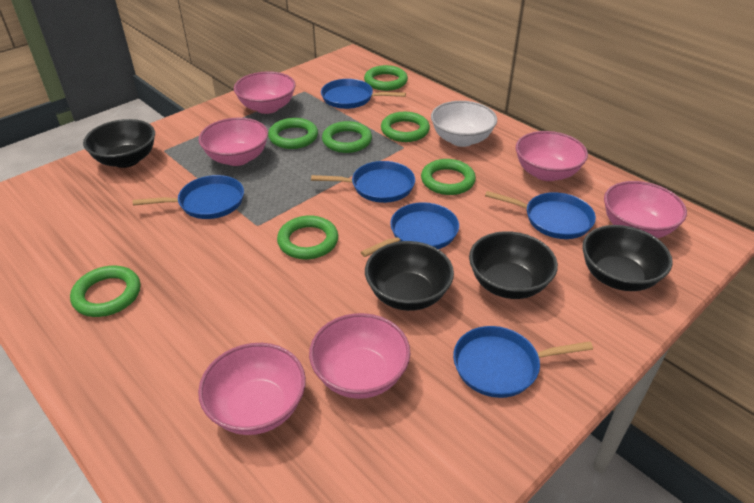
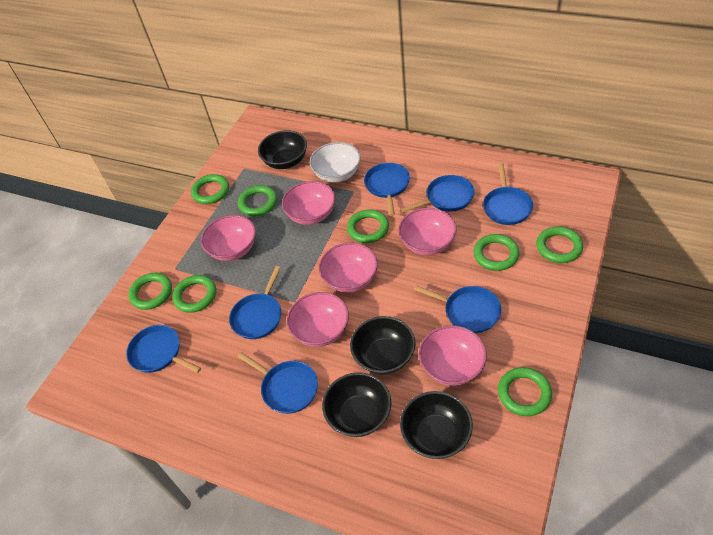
blue pan: 6 -> 7
green ring: 7 -> 8

